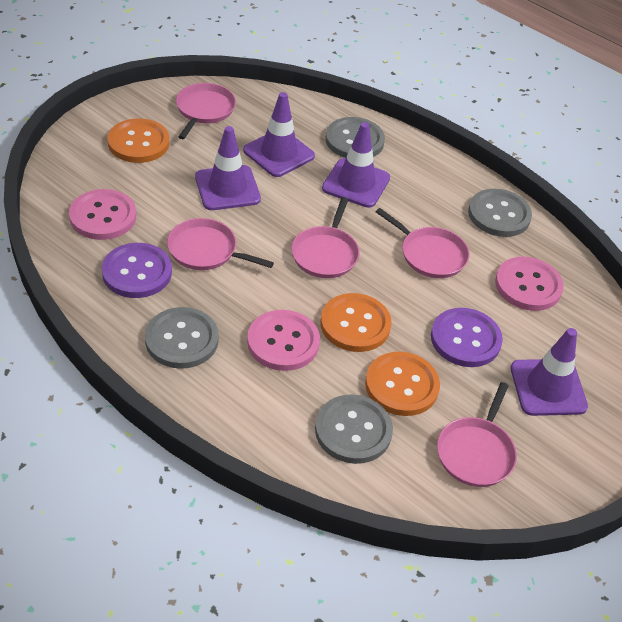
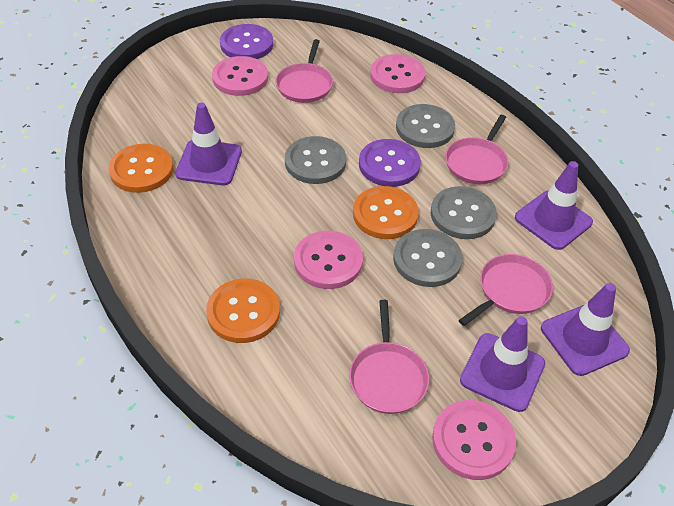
pink button: 3 -> 4
pink pan: 5 -> 4

